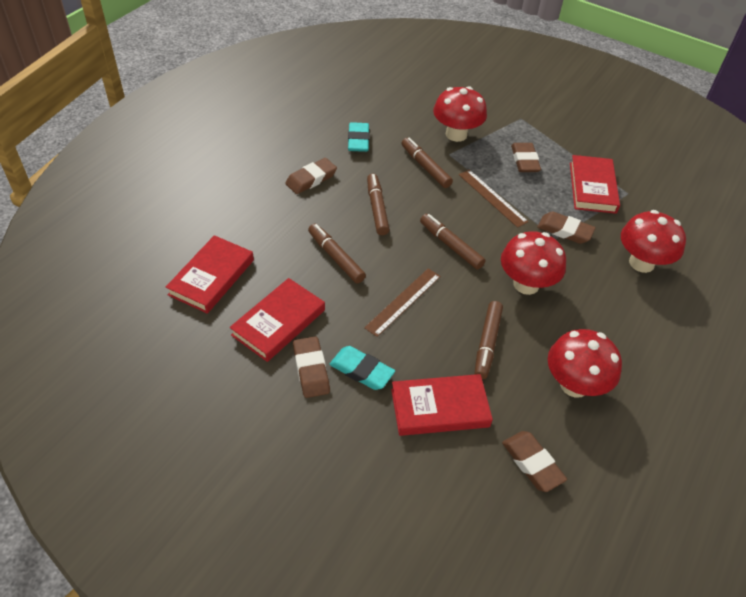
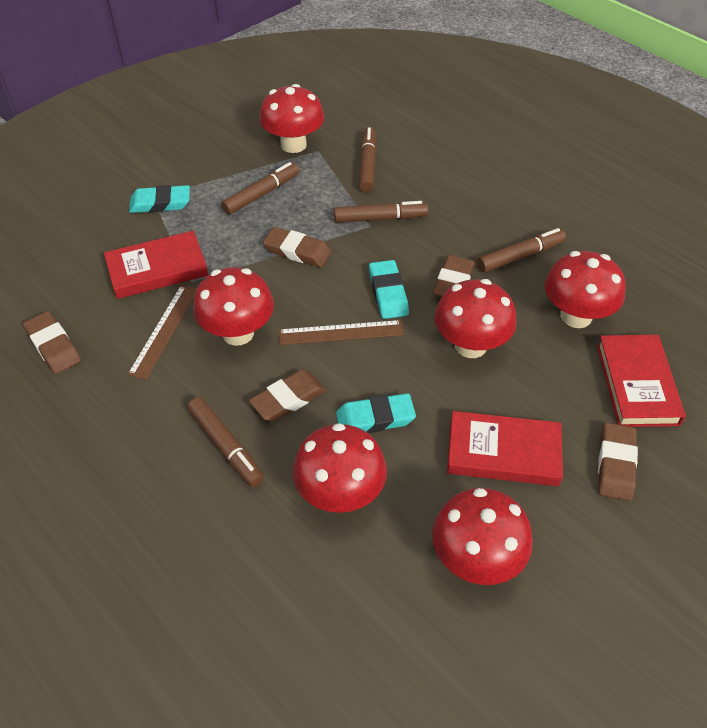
red book: 4 -> 3
red mushroom: 4 -> 6
turquoise eraser: 2 -> 3

